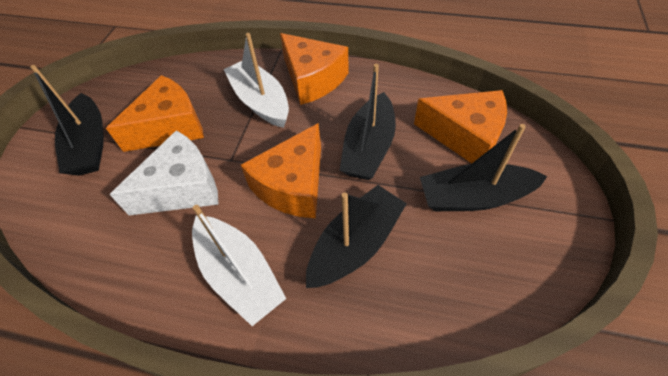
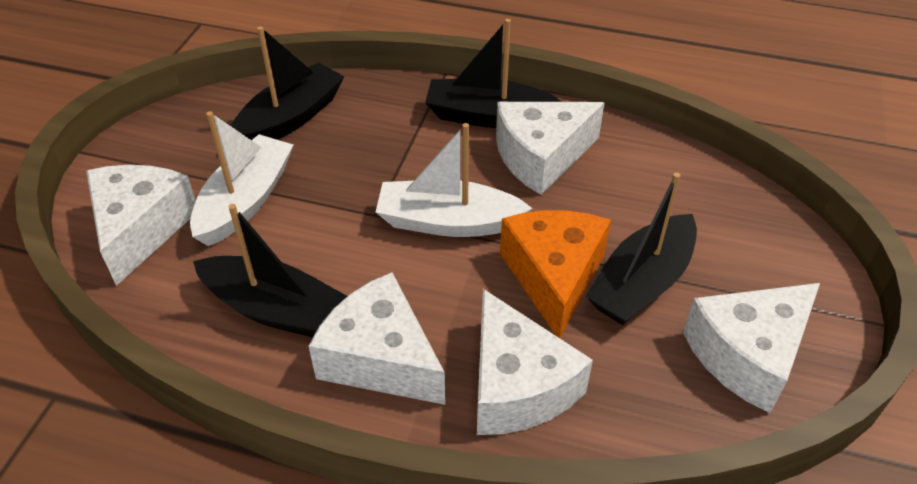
orange cheese: 4 -> 1
white cheese: 1 -> 5

